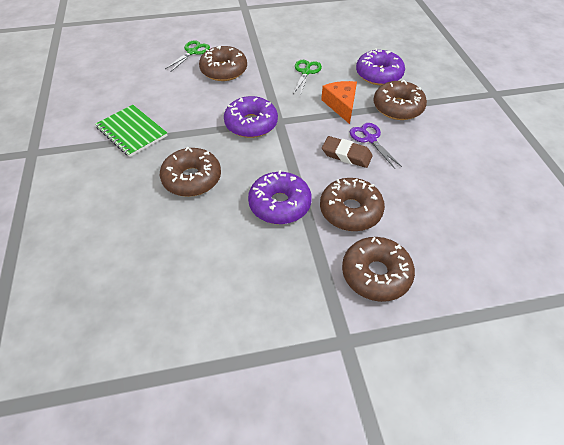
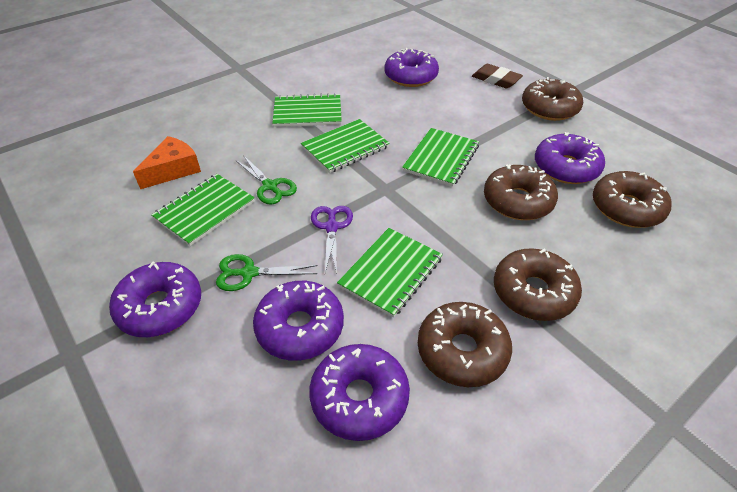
green notebook: 1 -> 5
purple donut: 3 -> 5

